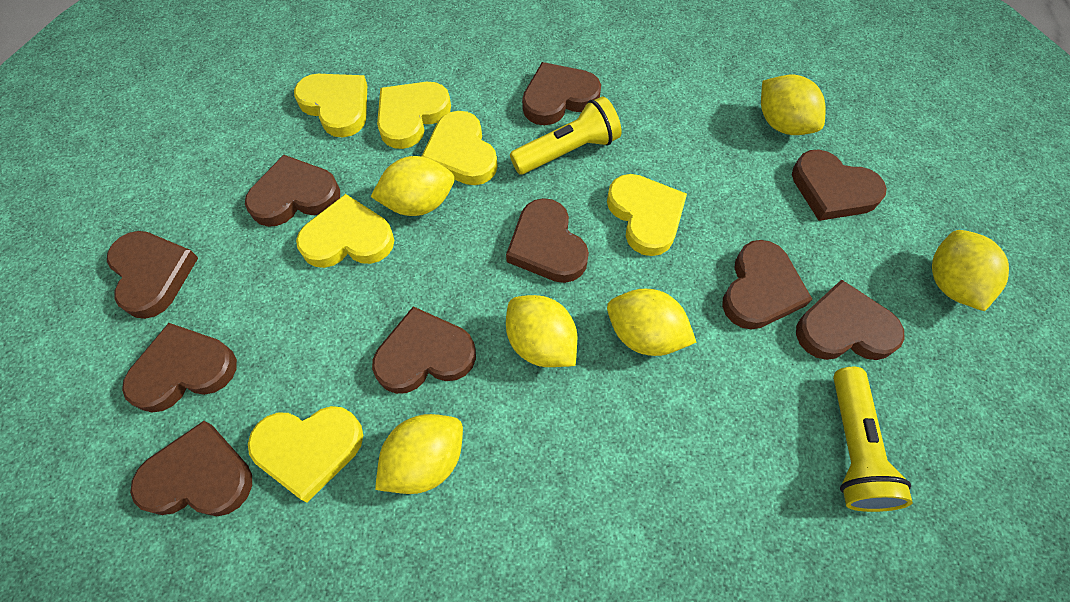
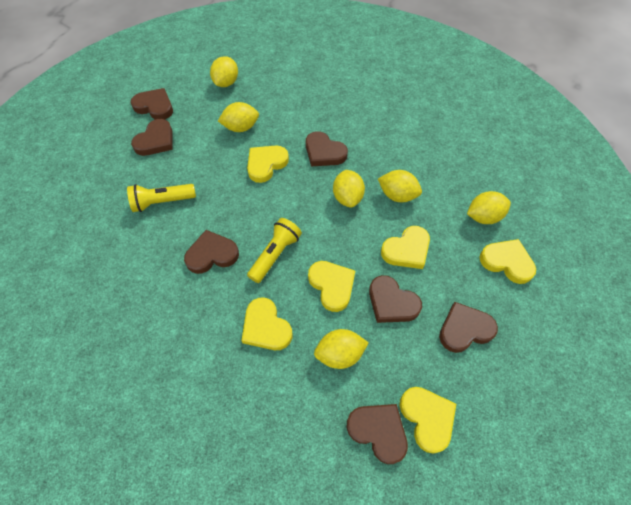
brown heart: 10 -> 7

